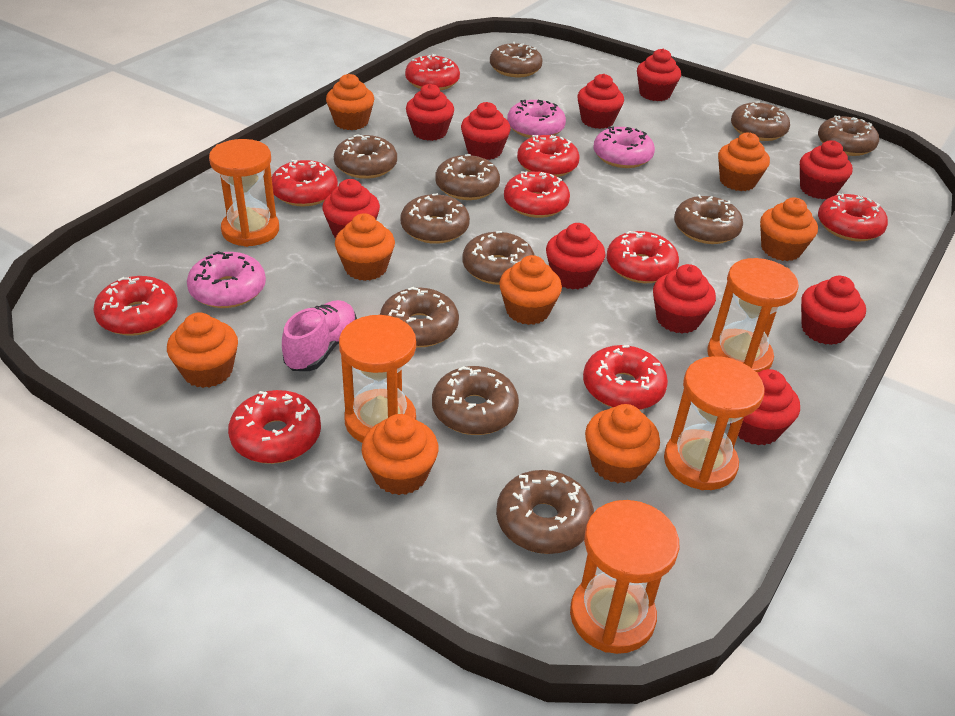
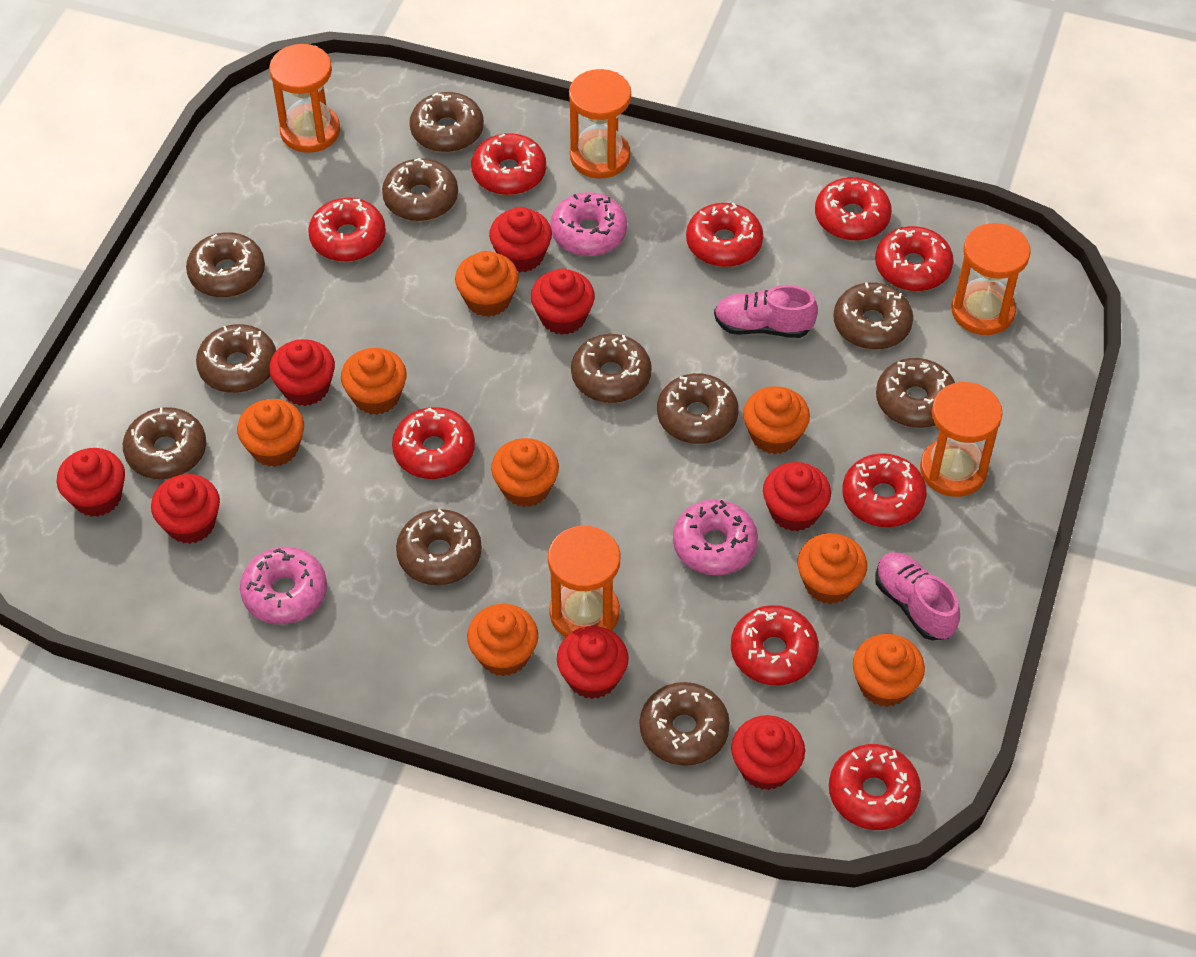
pink shoe: 1 -> 2
red cupcake: 10 -> 8

